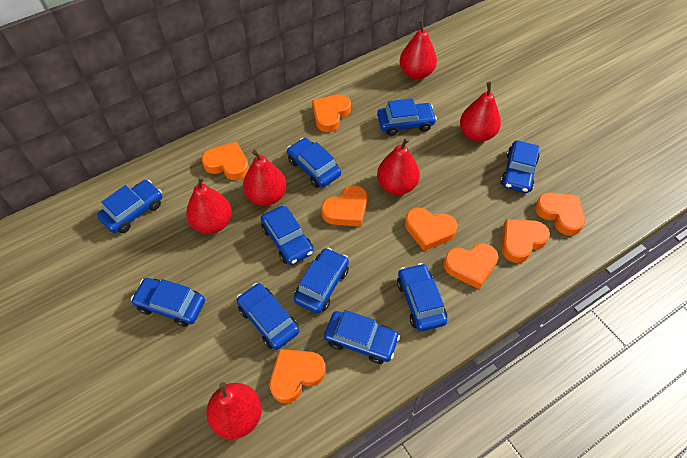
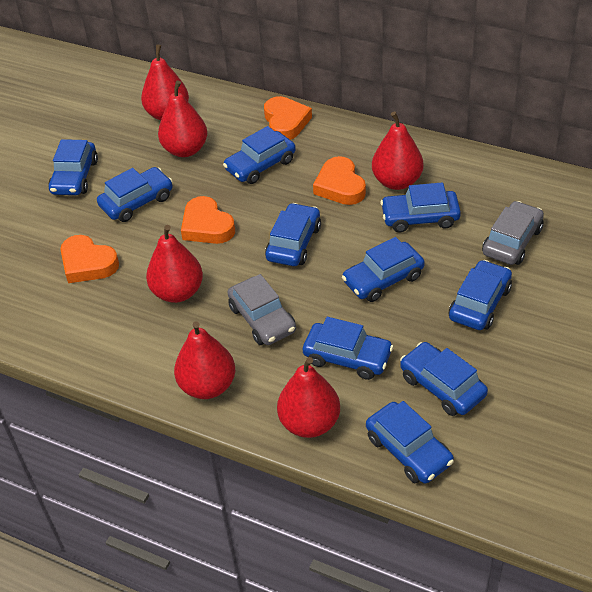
grey car: 0 -> 2
orange heart: 8 -> 4

